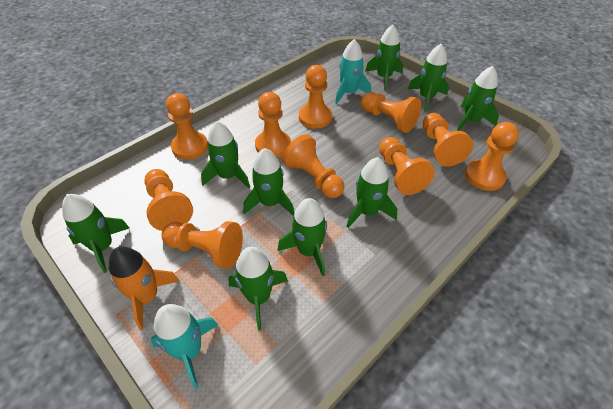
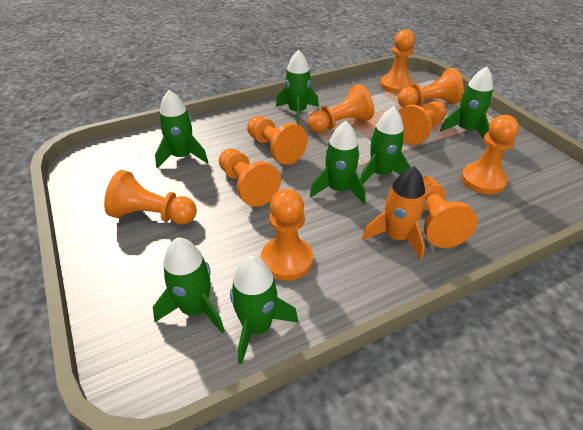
green rocket: 9 -> 7
turquoise rocket: 2 -> 0

